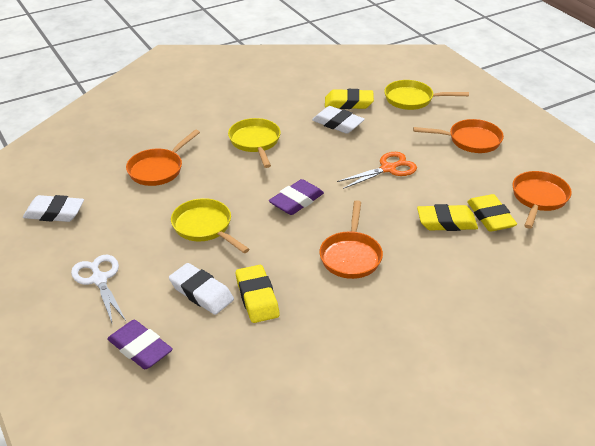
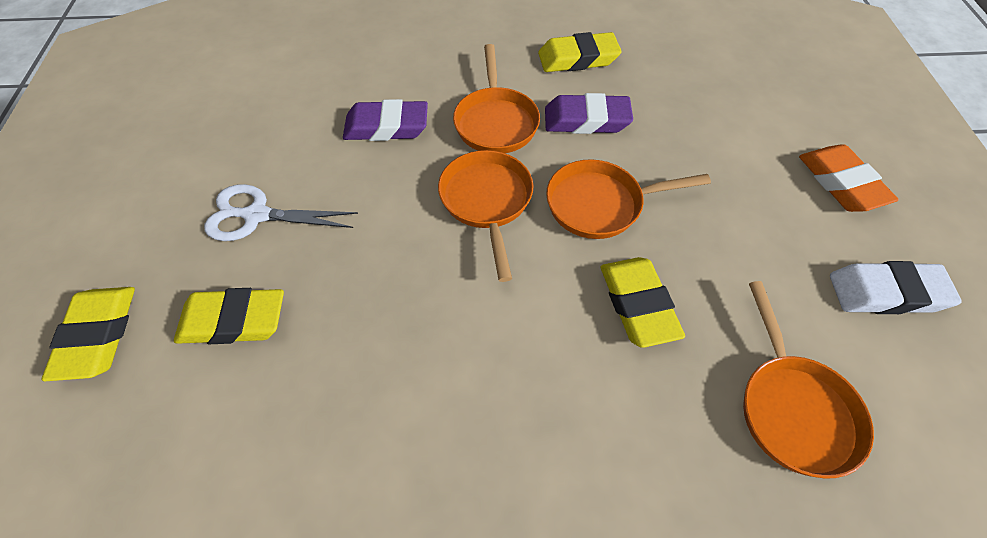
orange eraser: 0 -> 1
orange scissors: 1 -> 0
white eraser: 3 -> 1
yellow pan: 3 -> 0

